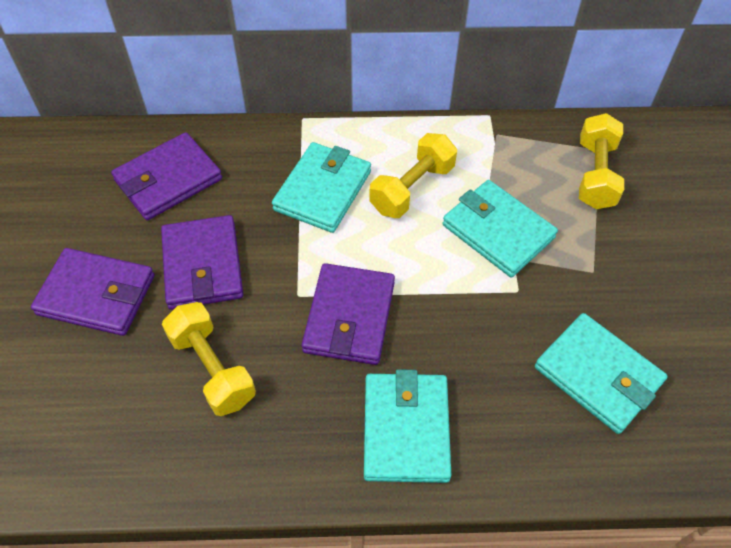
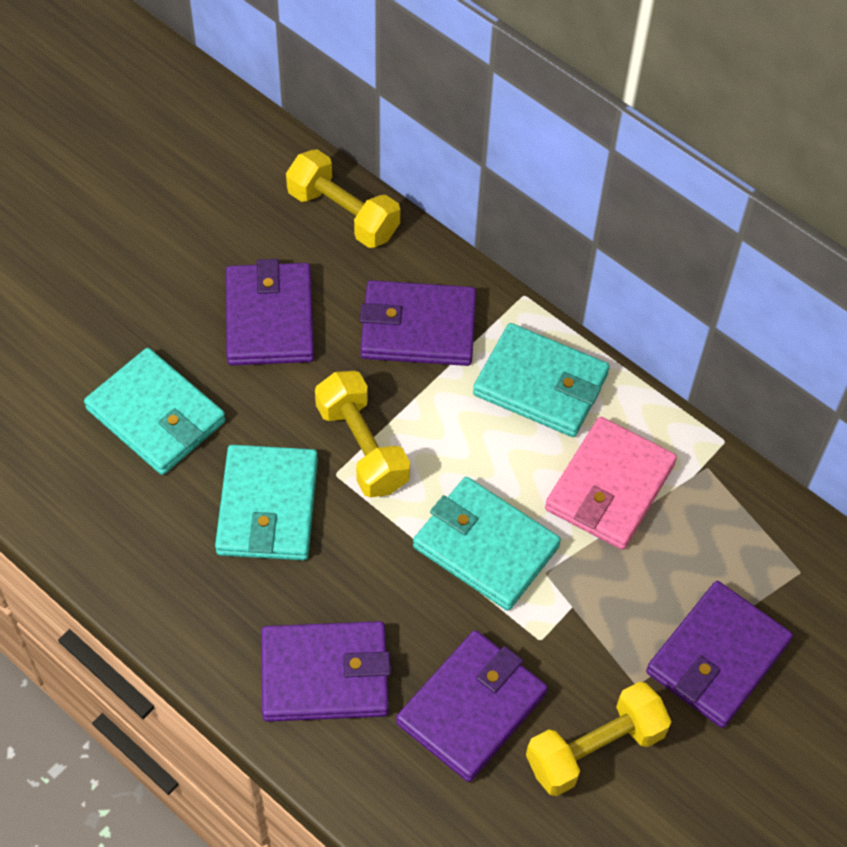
pink wallet: 0 -> 1
purple wallet: 4 -> 5

